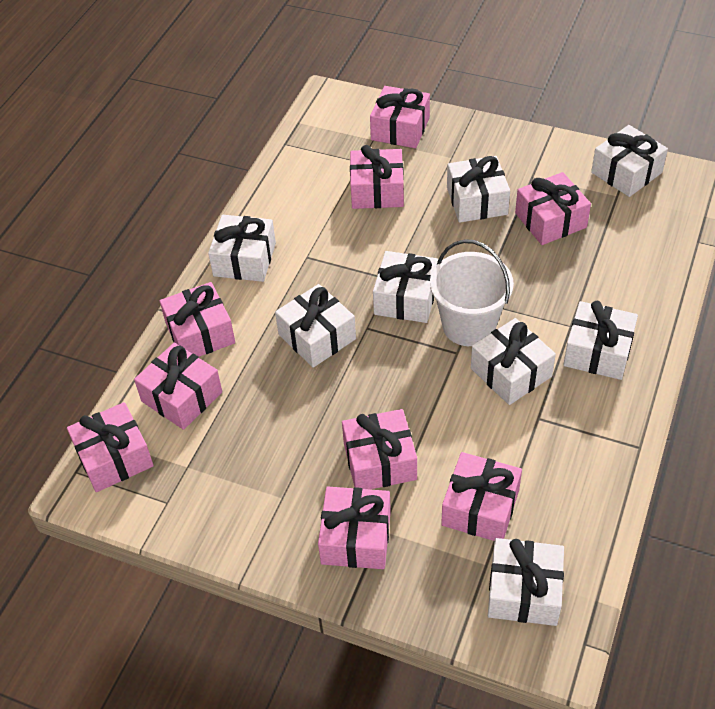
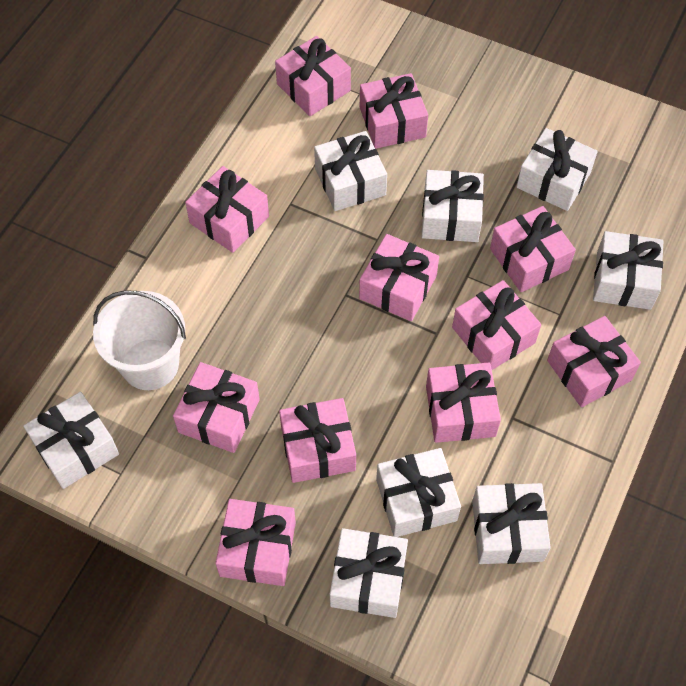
pink gift: 9 -> 11

